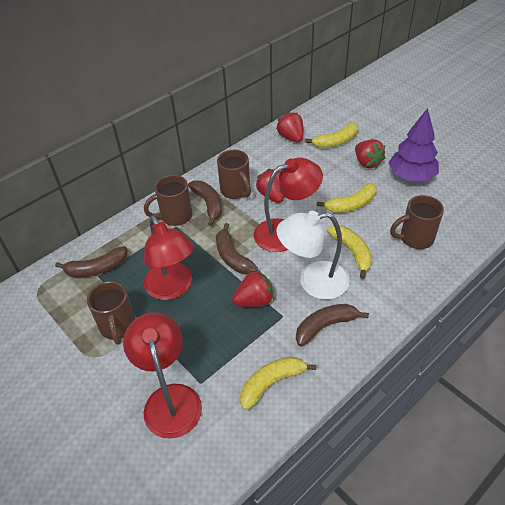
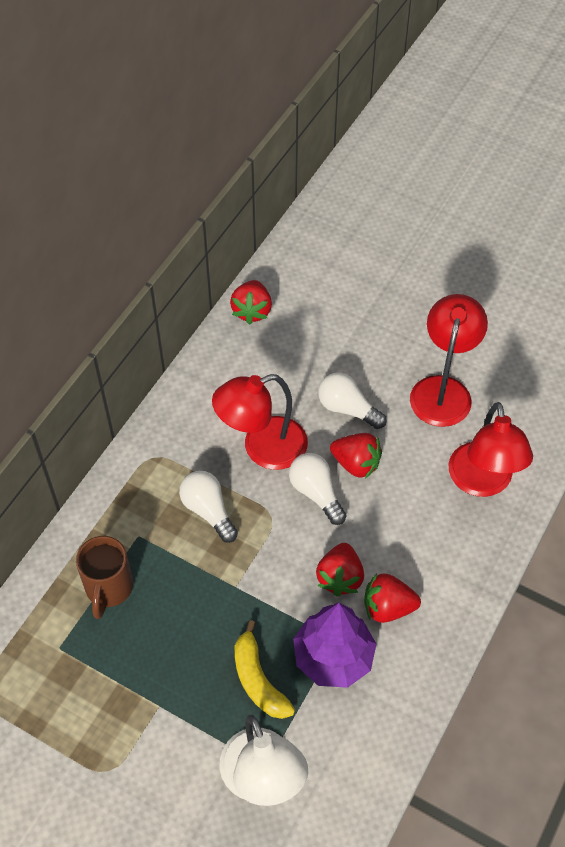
brown banana: 4 -> 0
brown mug: 4 -> 1
white light bulb: 0 -> 3
yellow banana: 4 -> 1

